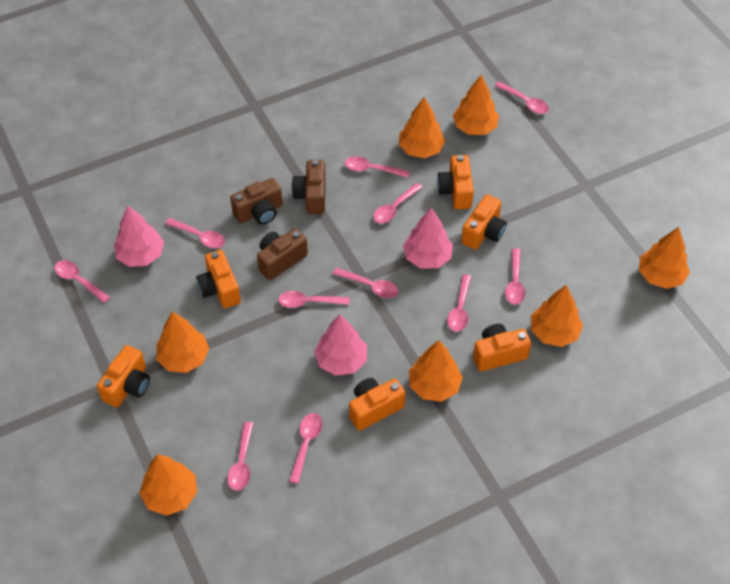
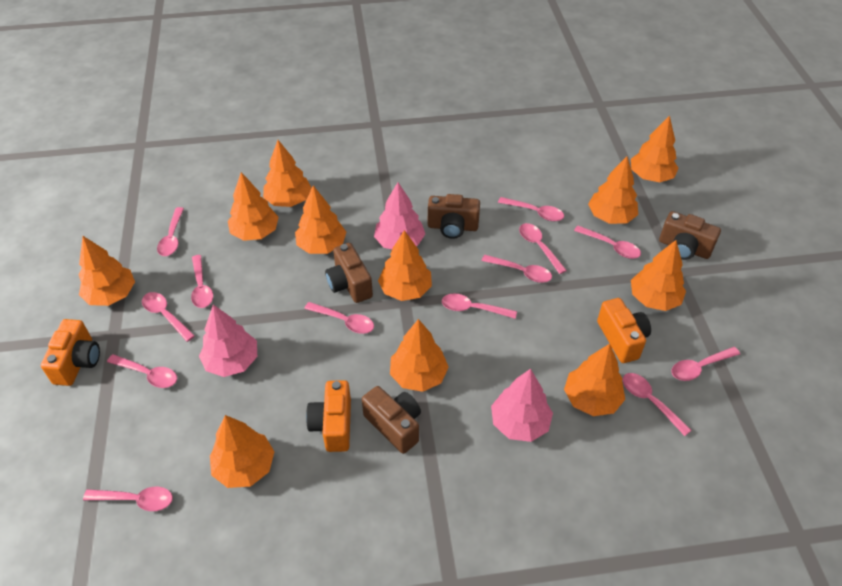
brown camera: 3 -> 4
orange camera: 6 -> 3
orange tree: 7 -> 11
pink spoon: 11 -> 13

